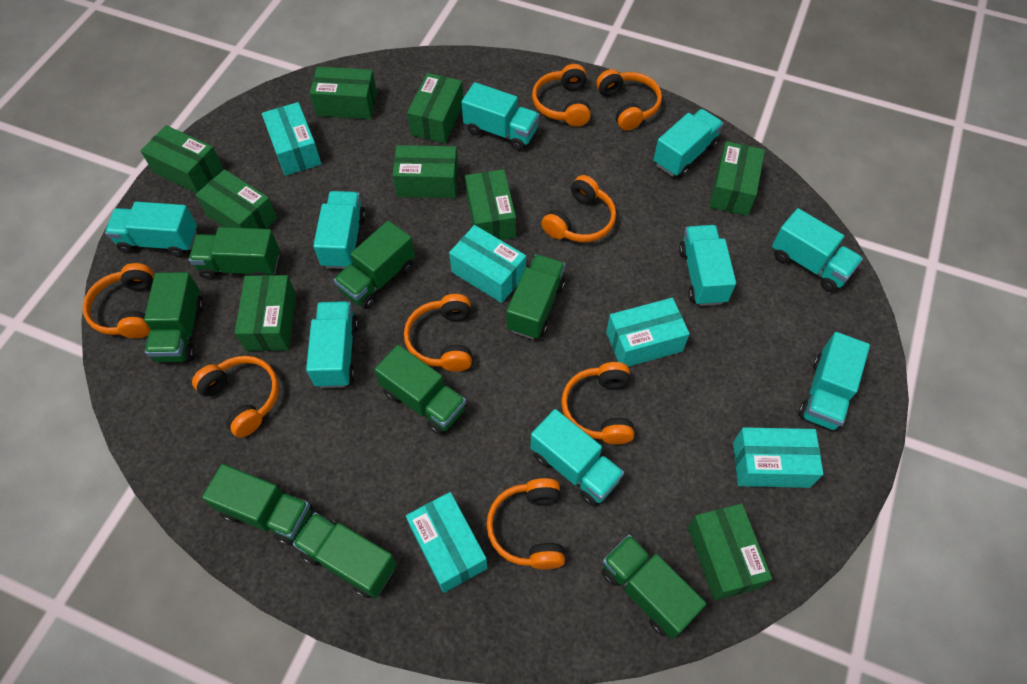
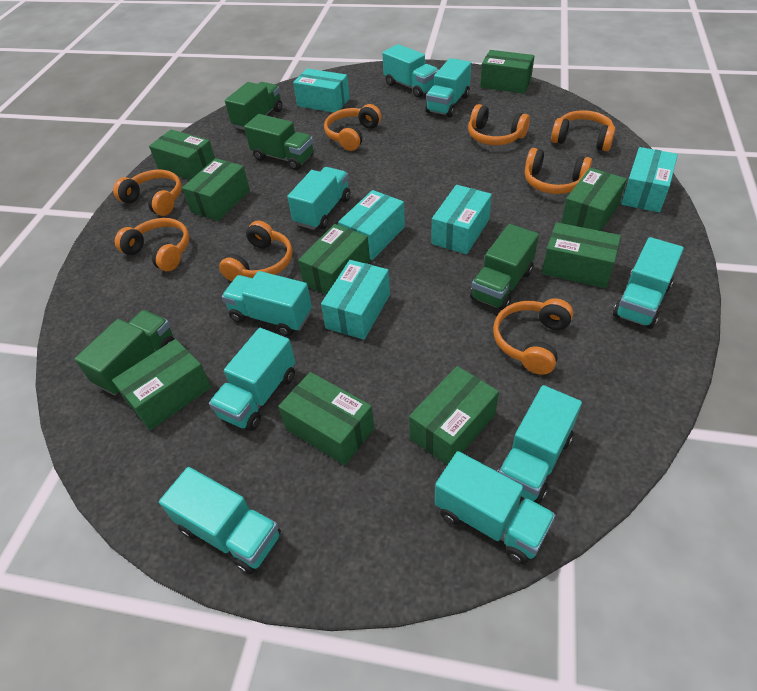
green truck: 8 -> 4

